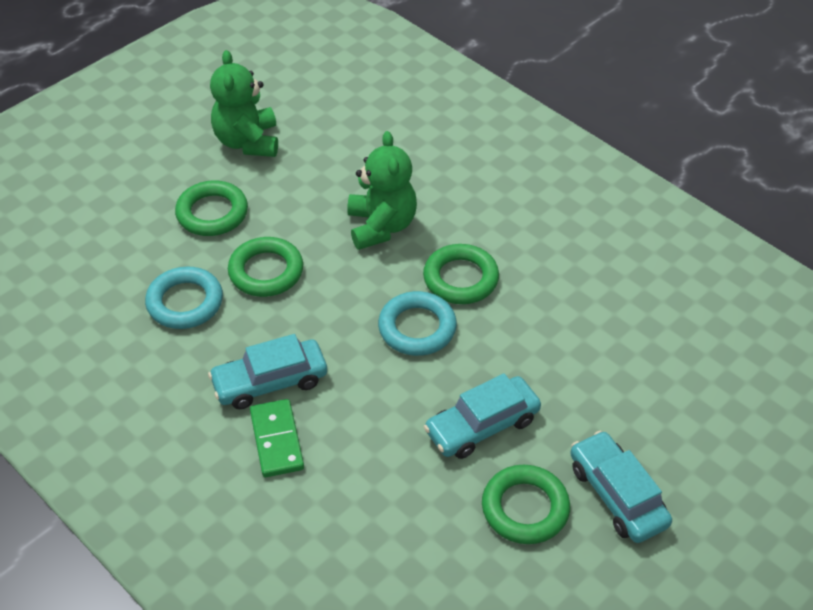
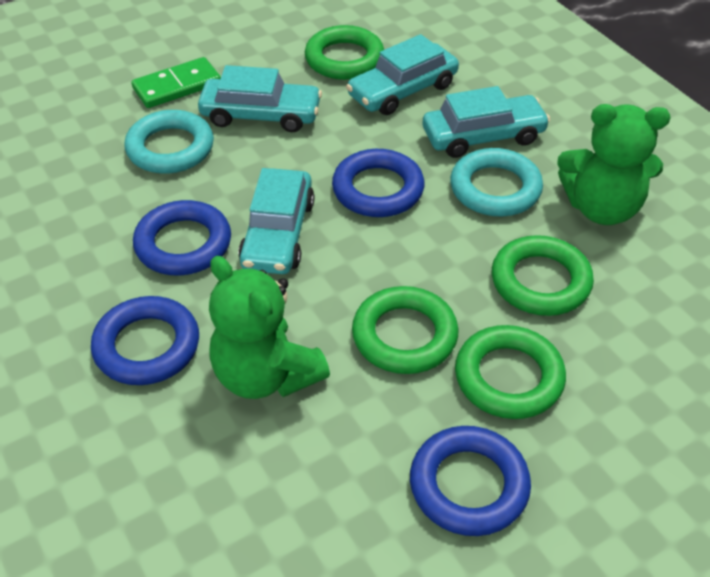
blue ring: 0 -> 4
turquoise car: 3 -> 4

